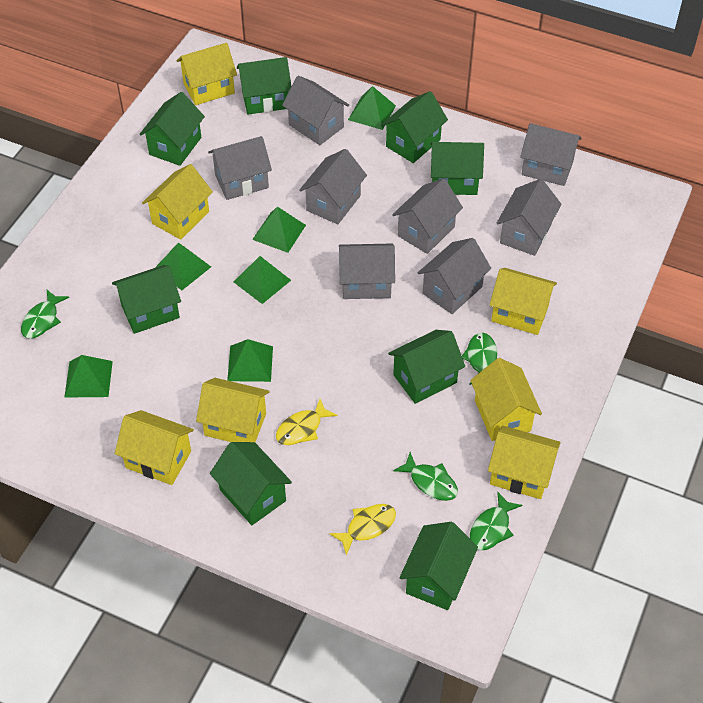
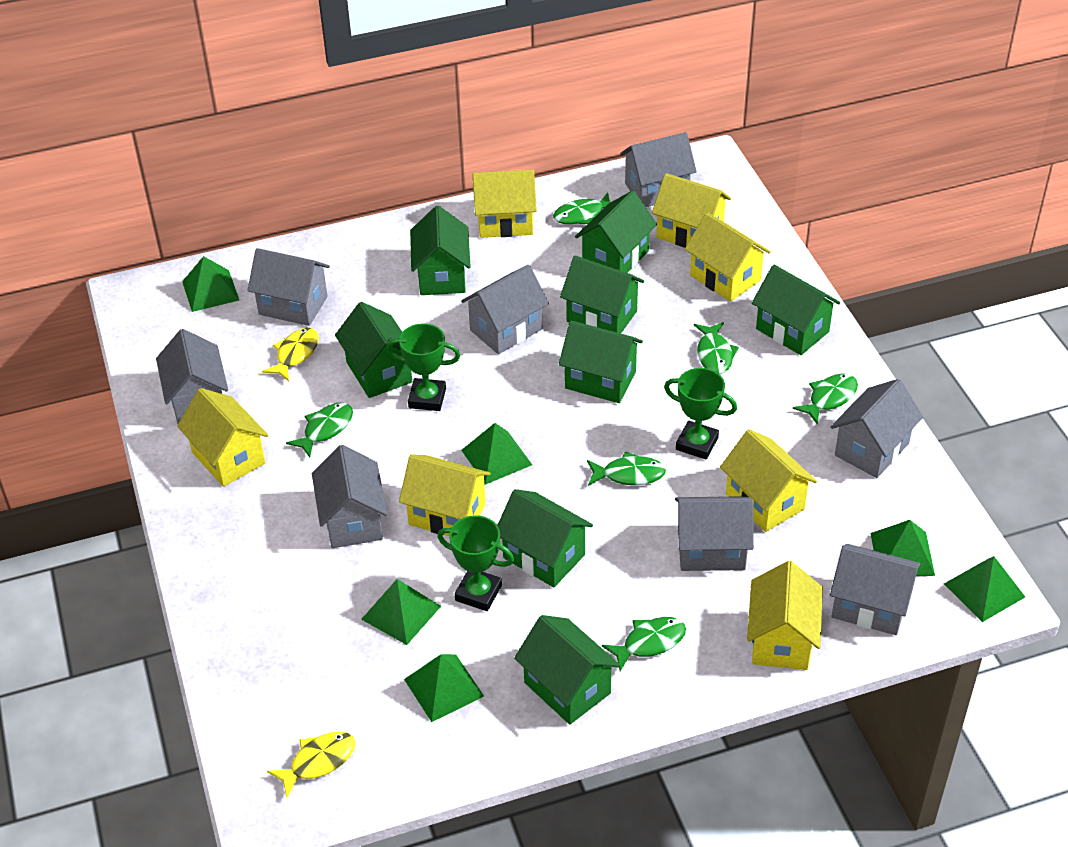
green fish: 4 -> 6
green trophy: 0 -> 3

